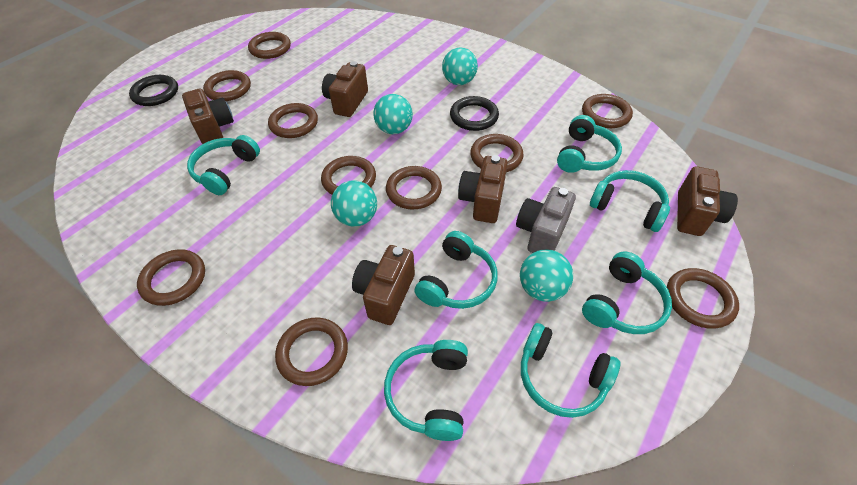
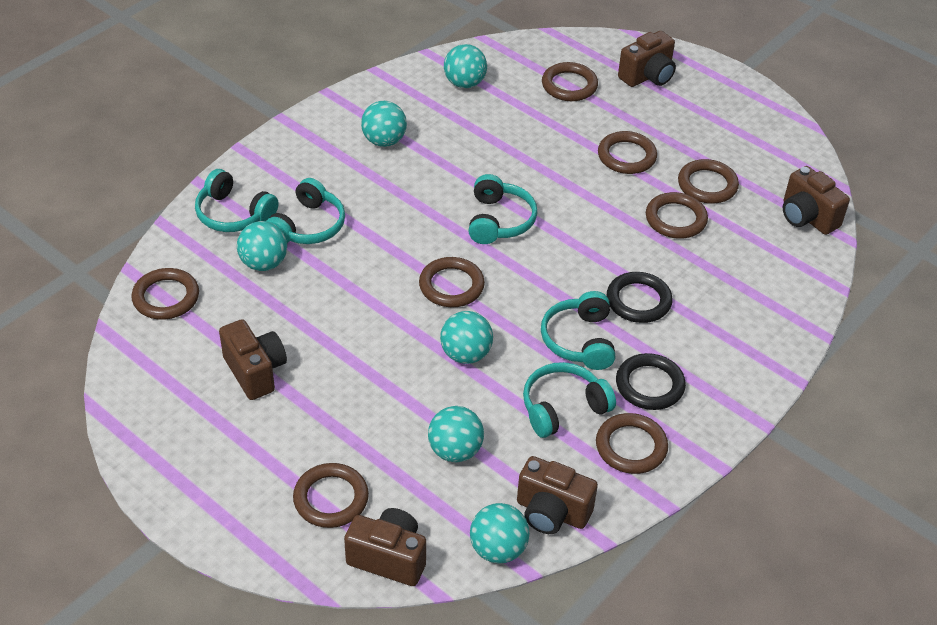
brown ring: 10 -> 8
grey camera: 1 -> 0
turquoise ball: 4 -> 6
turquoise headphones: 7 -> 5

